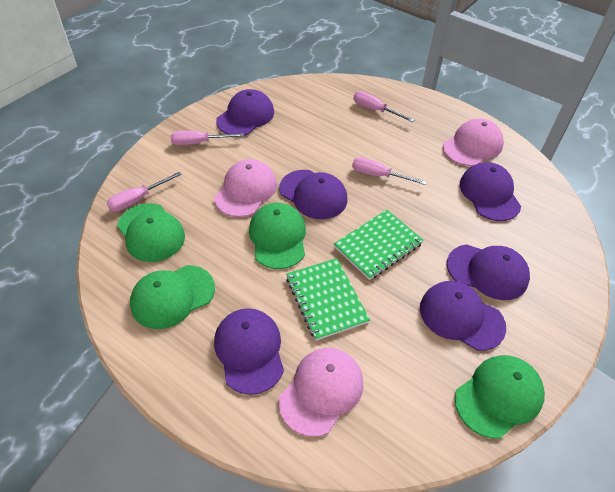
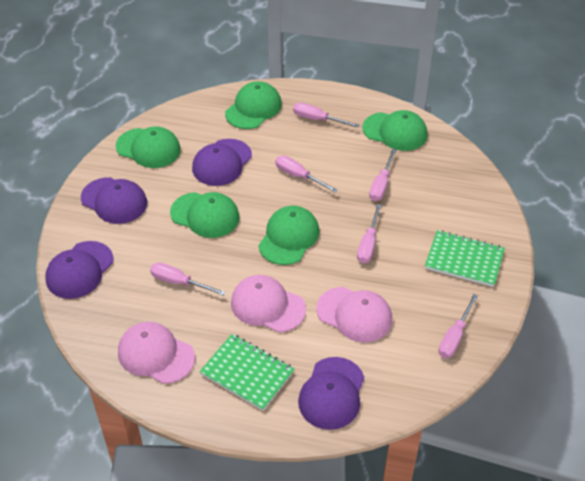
green cap: 4 -> 5
pink screwdriver: 4 -> 6
purple cap: 6 -> 4

